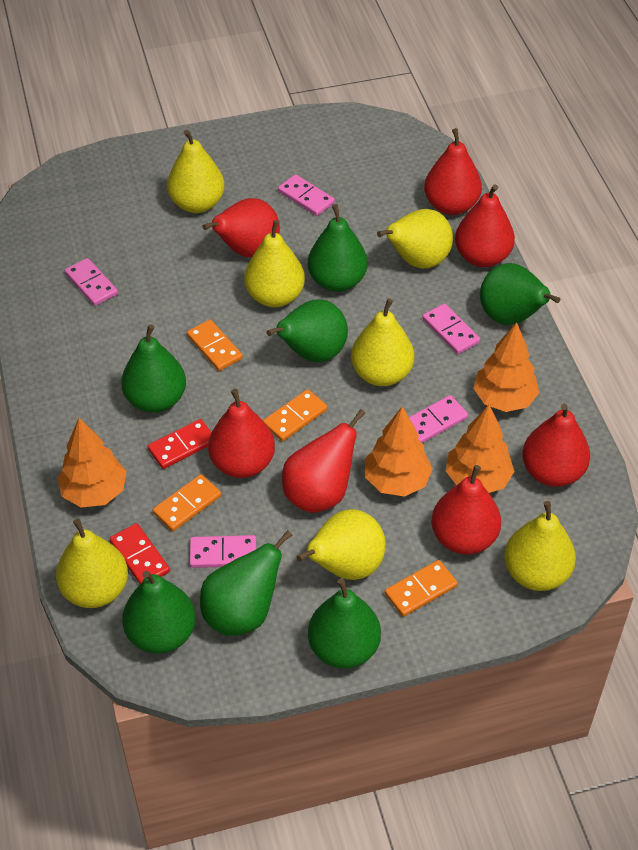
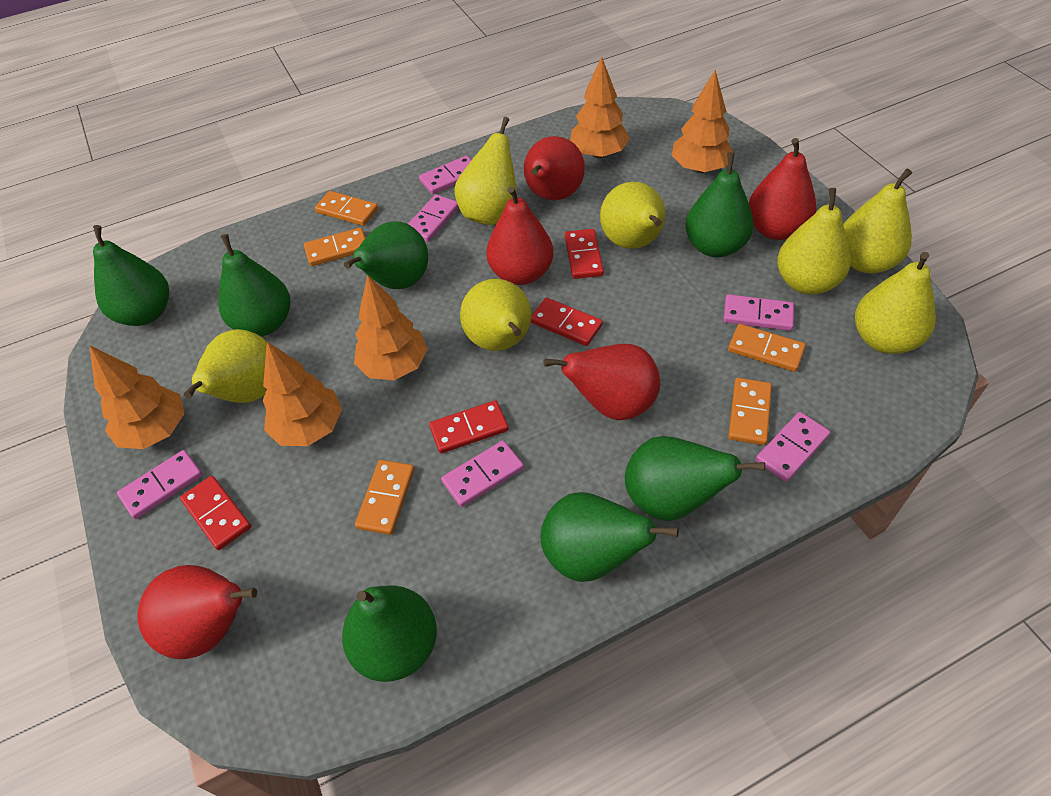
orange domino: 4 -> 5
orange tree: 4 -> 5
pink domino: 5 -> 6
red domino: 2 -> 4
red pear: 7 -> 5

